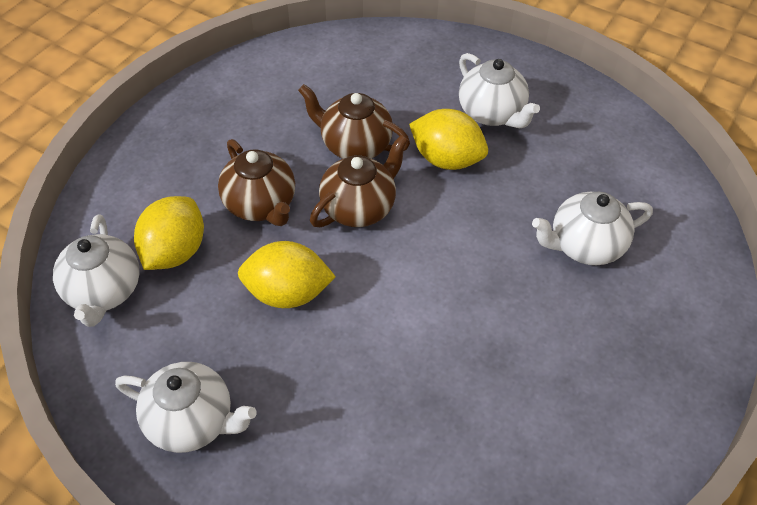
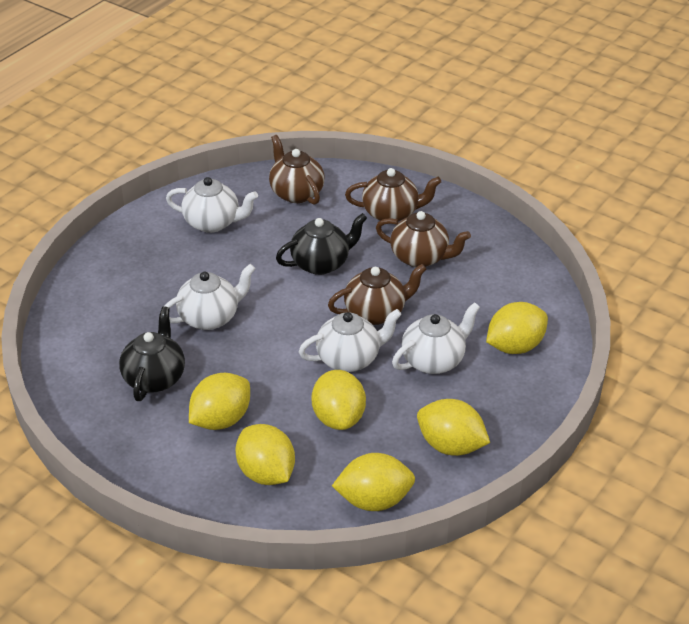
black teapot: 0 -> 2
brown teapot: 3 -> 4
yellow lemon: 3 -> 6

